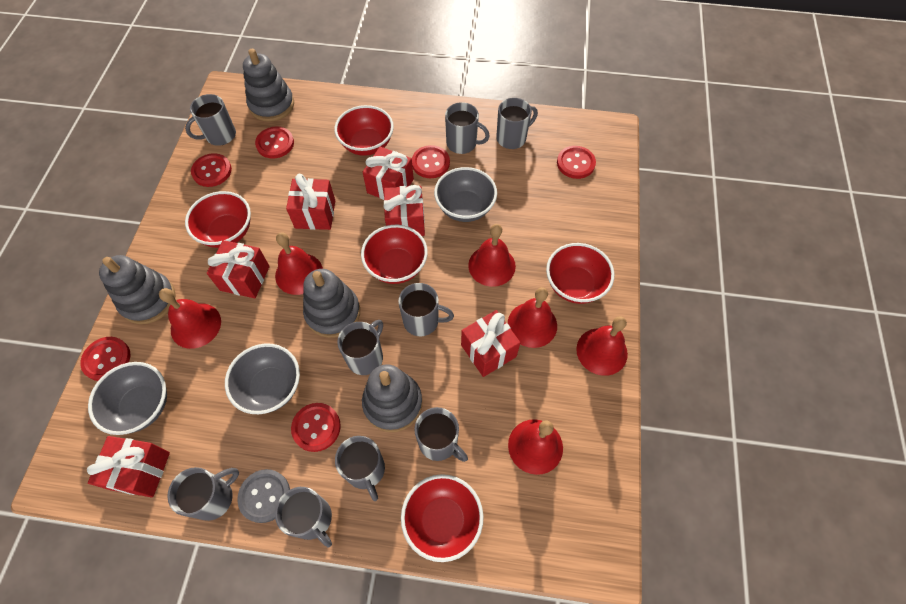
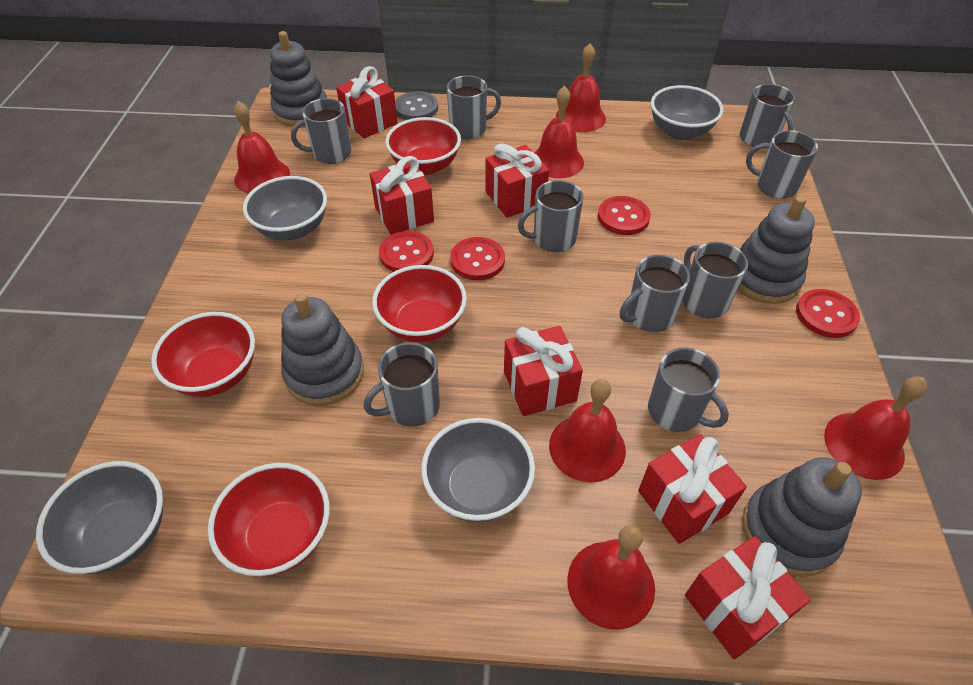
grey bowl: 3 -> 4
red bowl: 5 -> 4
red button: 6 -> 4

